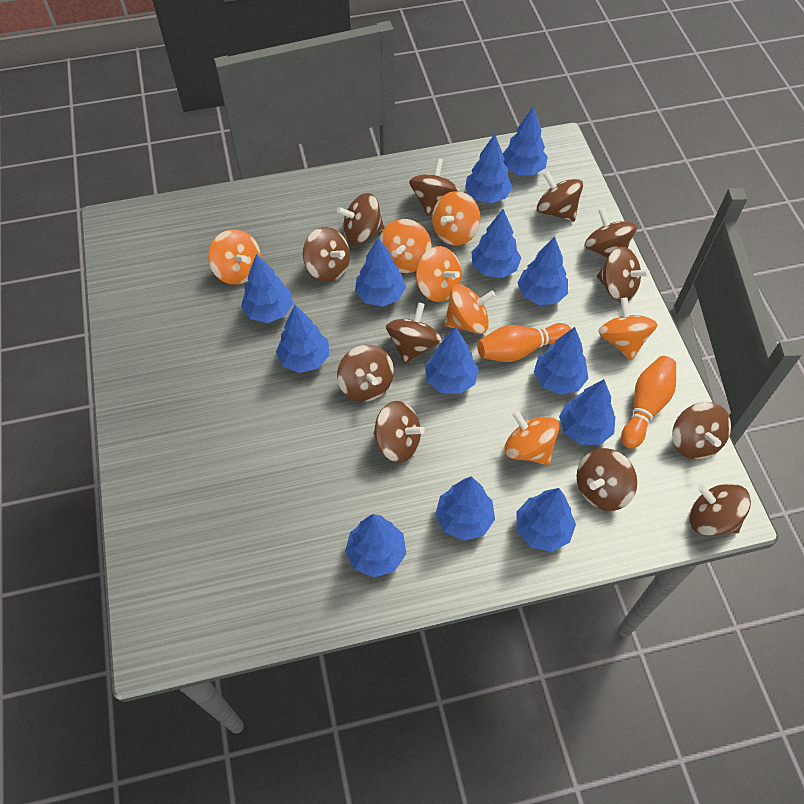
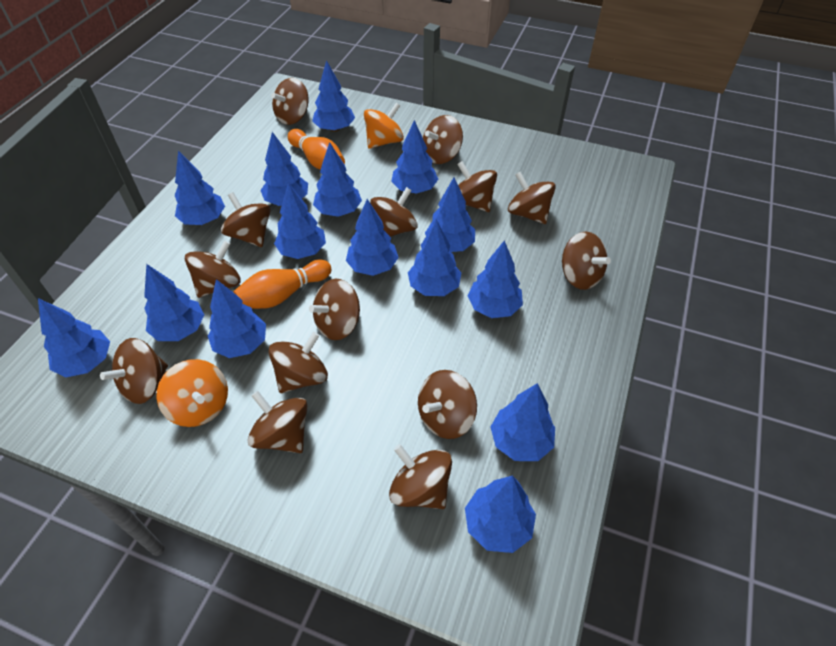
blue tree: 13 -> 15
brown spinning top: 12 -> 14
orange spinning top: 7 -> 2

